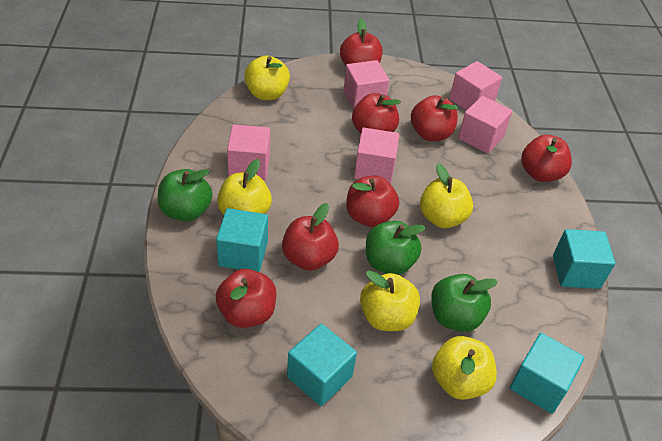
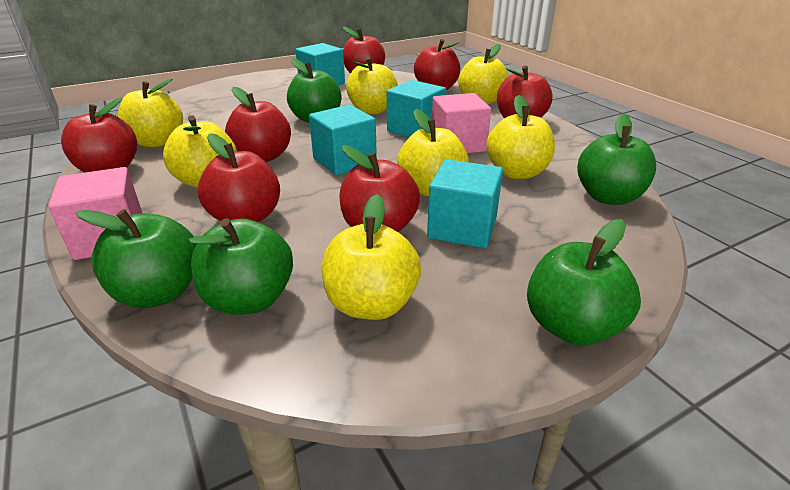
green apple: 3 -> 5
pink cube: 5 -> 2
yellow apple: 5 -> 7

